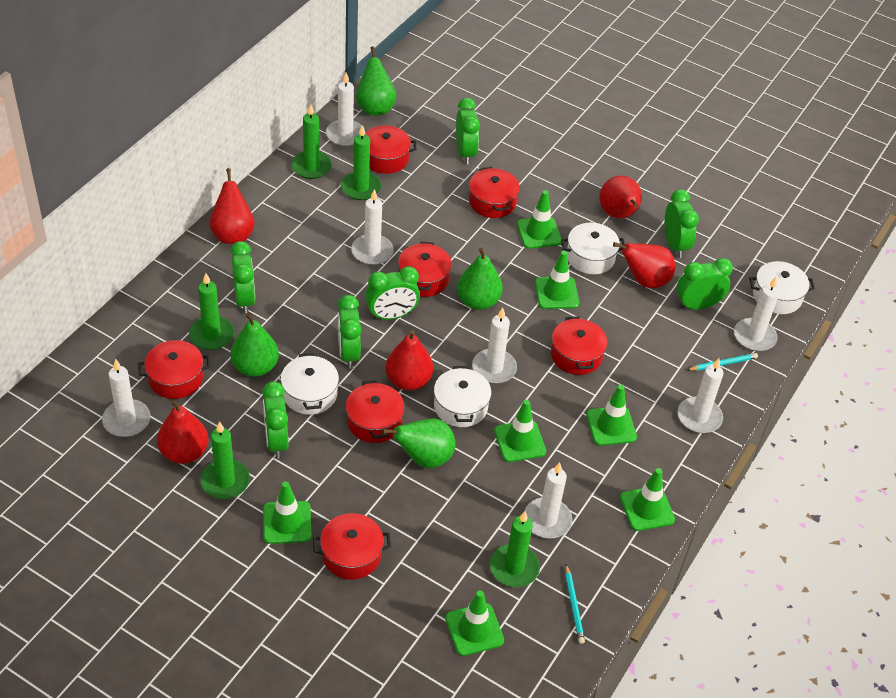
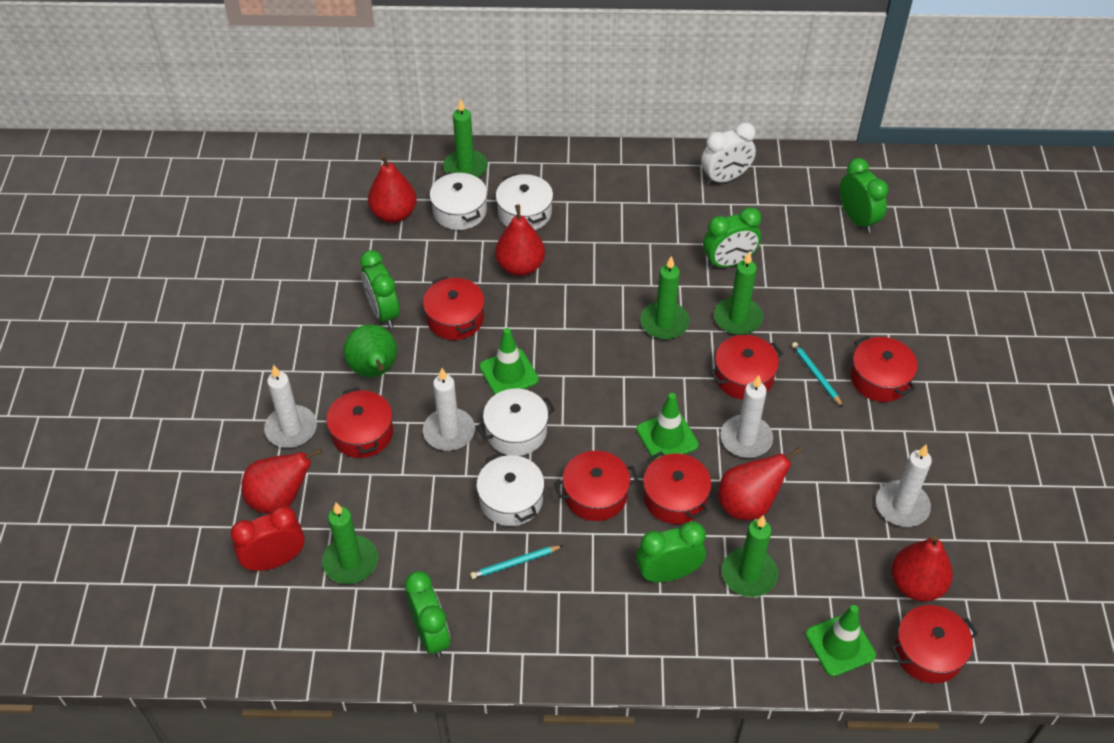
green clock: 7 -> 5
green pear: 4 -> 1
green traffic cone: 7 -> 3
red clock: 0 -> 1
white candle: 7 -> 4
white clock: 0 -> 1

